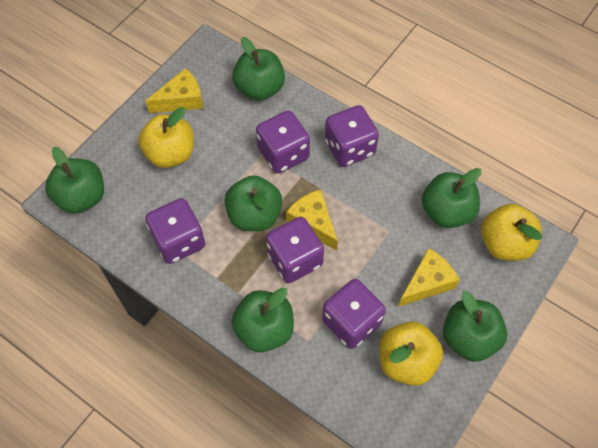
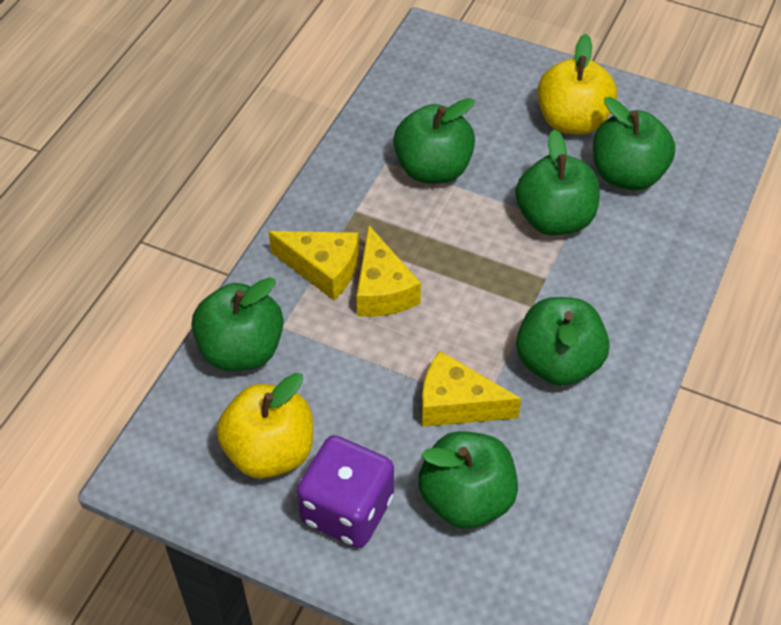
purple dice: 5 -> 1
yellow apple: 3 -> 2

